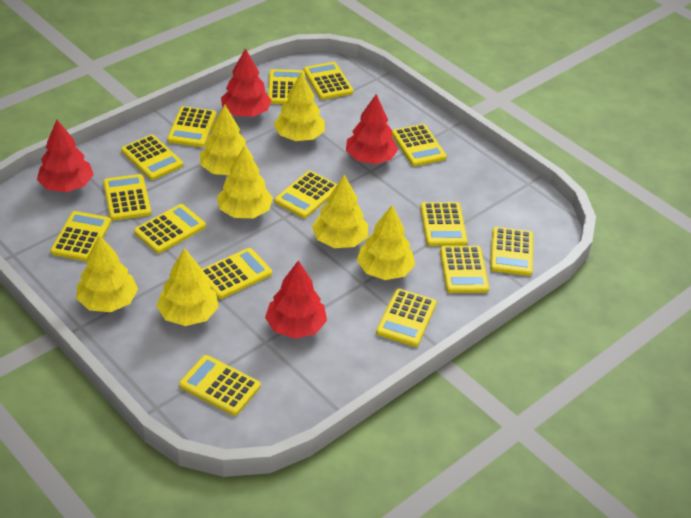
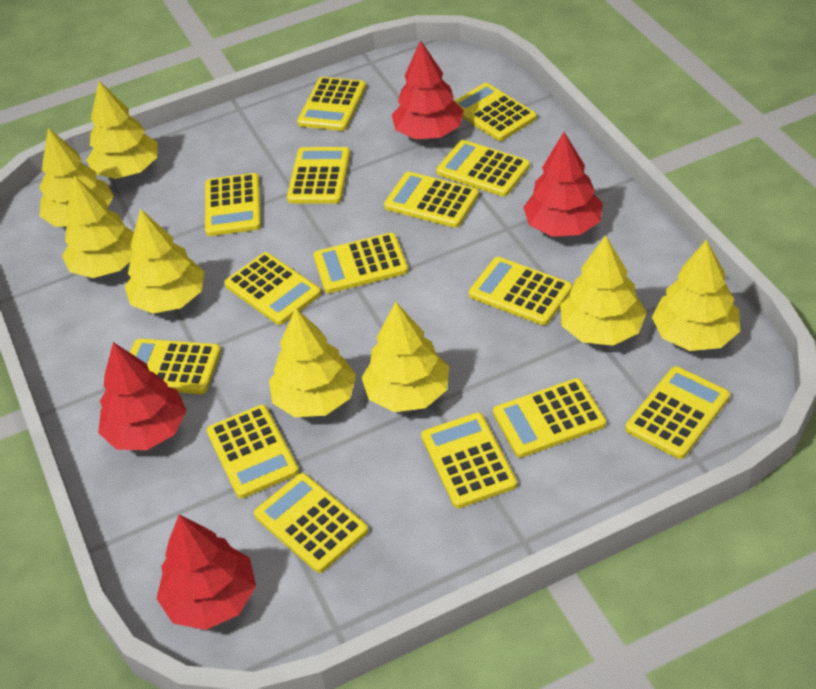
yellow tree: 7 -> 8

